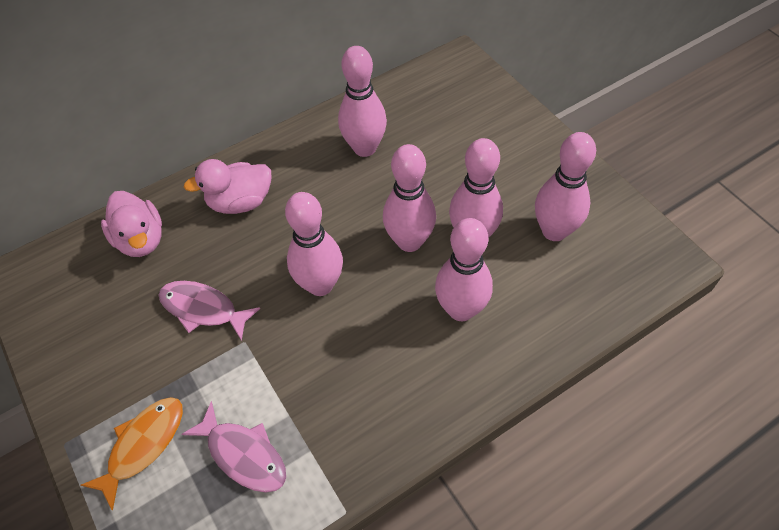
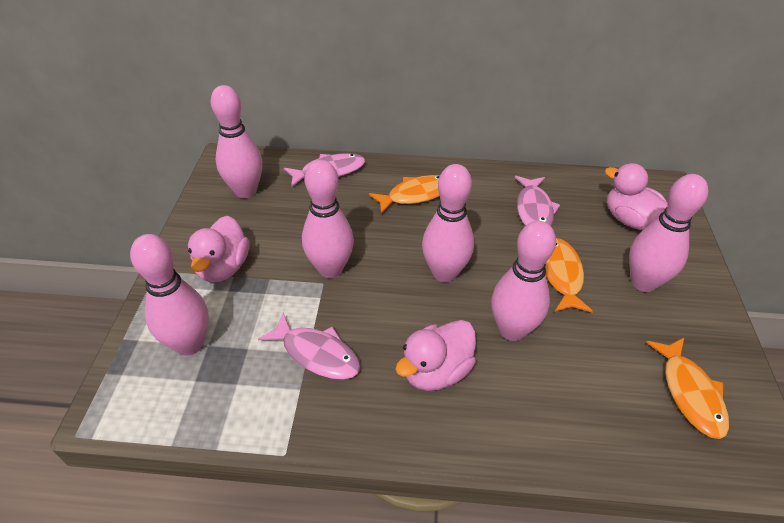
orange fish: 1 -> 3
pink duck: 2 -> 3
pink fish: 2 -> 3

